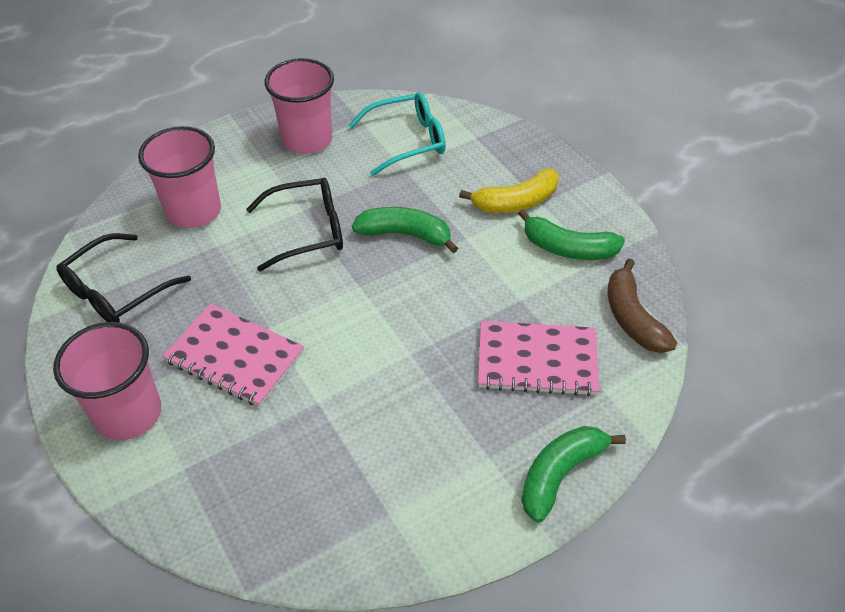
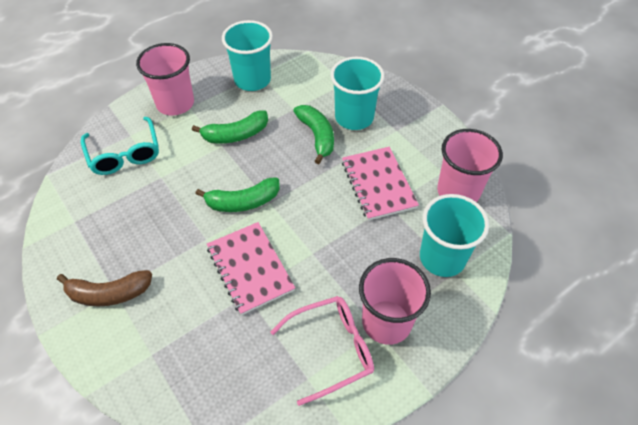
black glasses: 2 -> 0
pink glasses: 0 -> 1
turquoise cup: 0 -> 3
yellow banana: 1 -> 0

